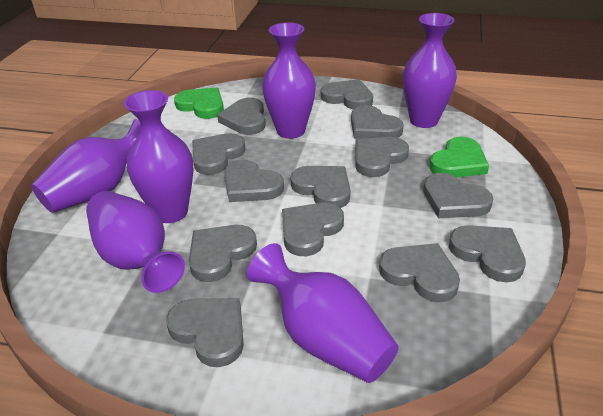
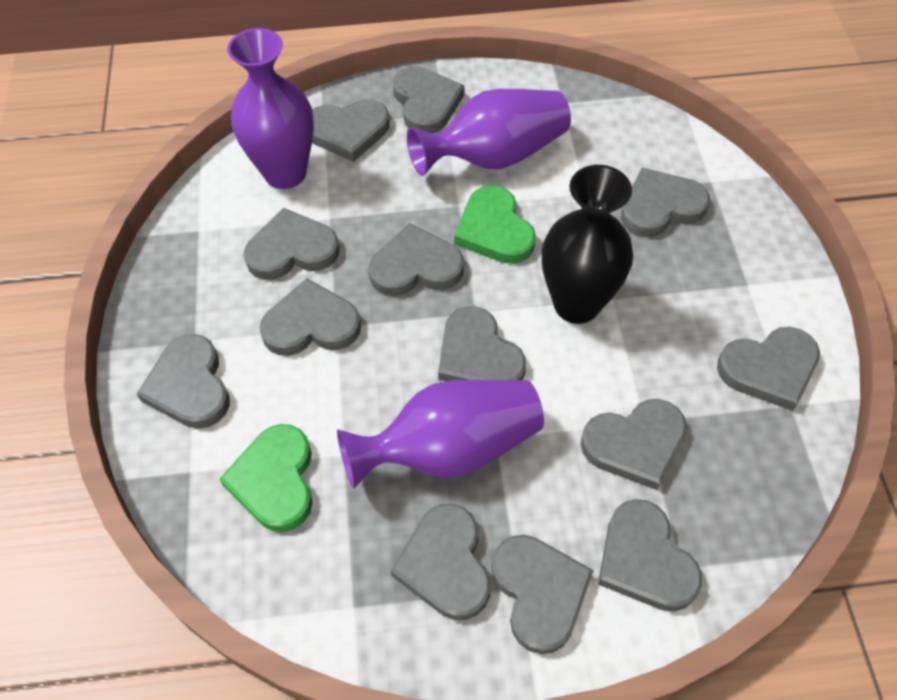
black vase: 0 -> 1
purple vase: 6 -> 3

